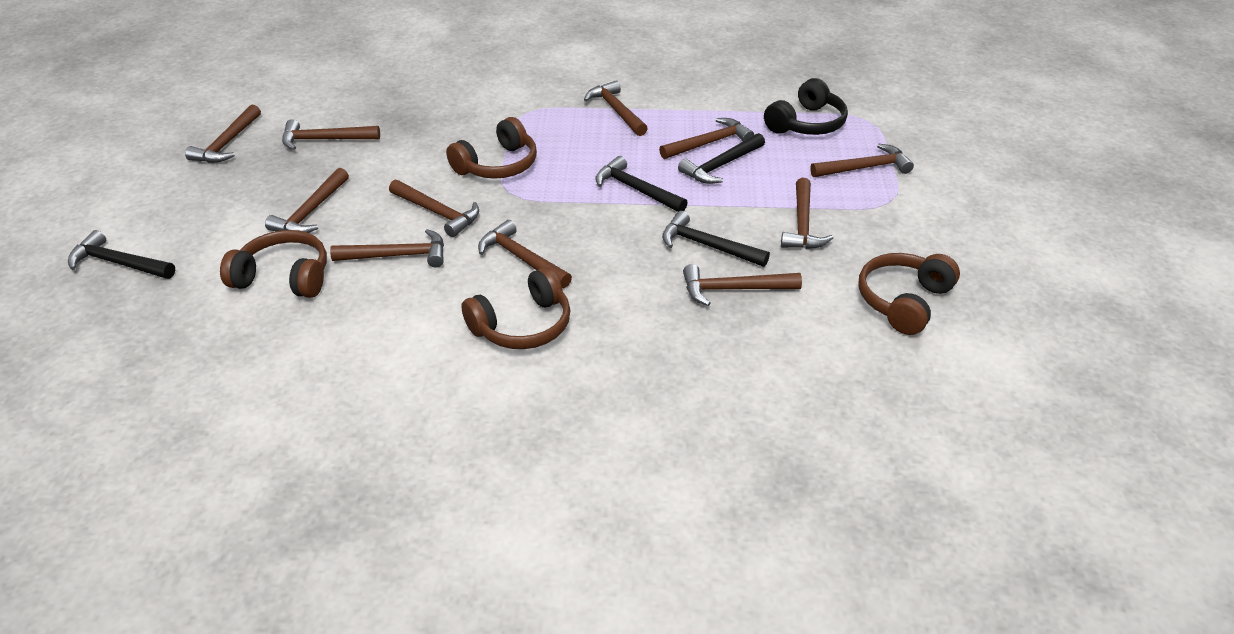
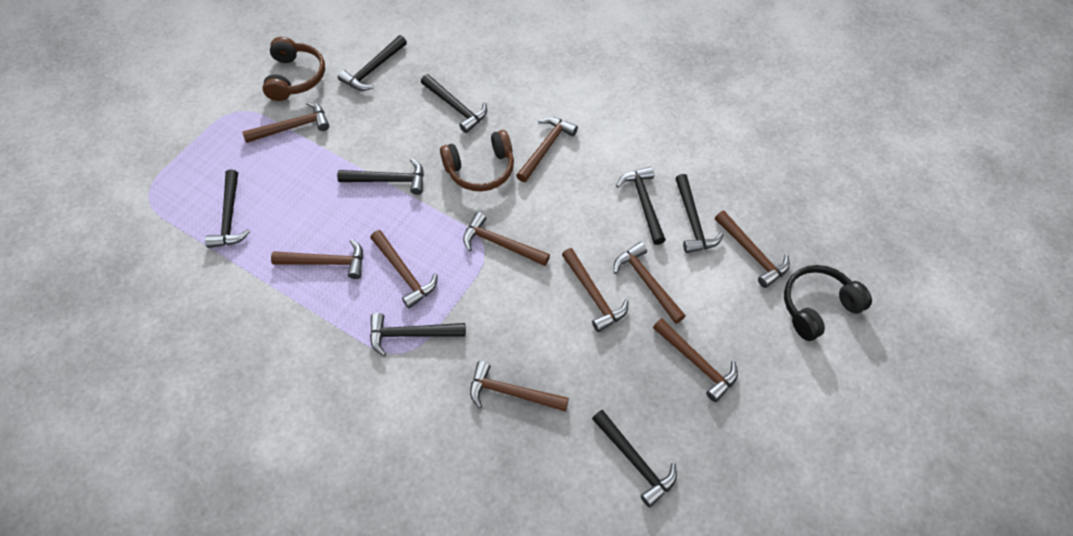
black hammer: 4 -> 8
brown hammer: 11 -> 10
brown headphones: 4 -> 2

